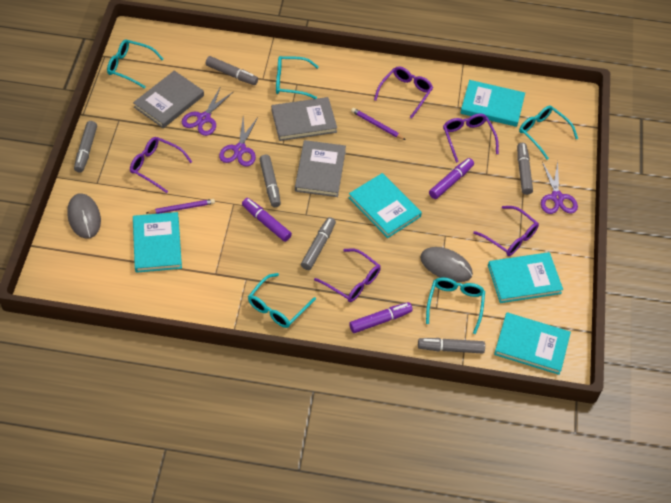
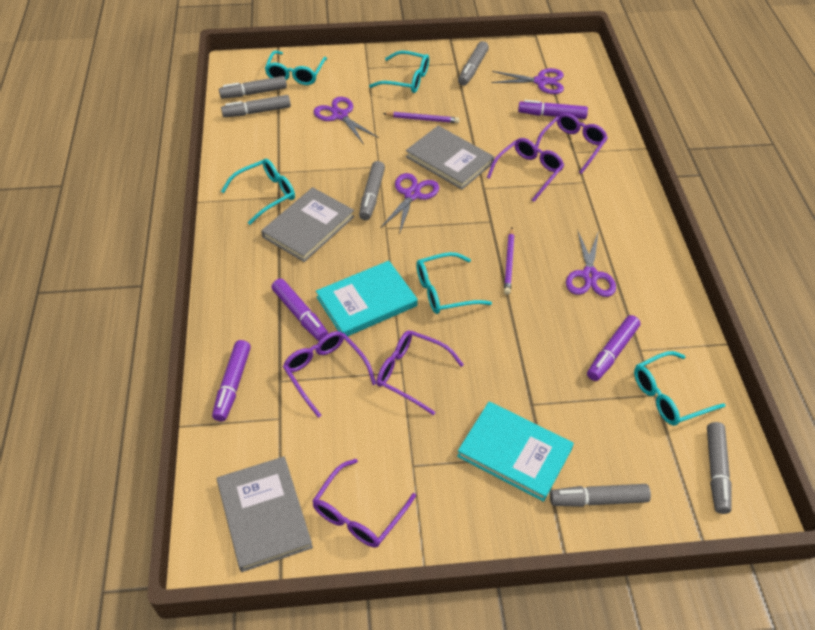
grey mouse: 2 -> 0
purple marker: 3 -> 4
purple scissors: 3 -> 4
turquoise book: 5 -> 2

